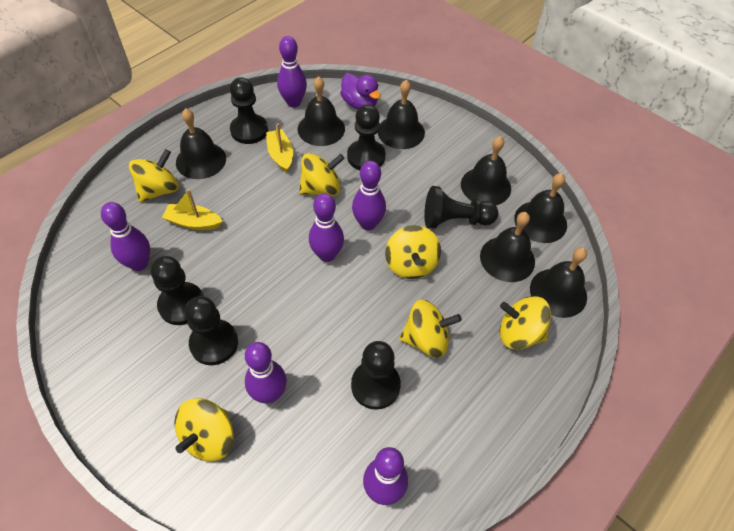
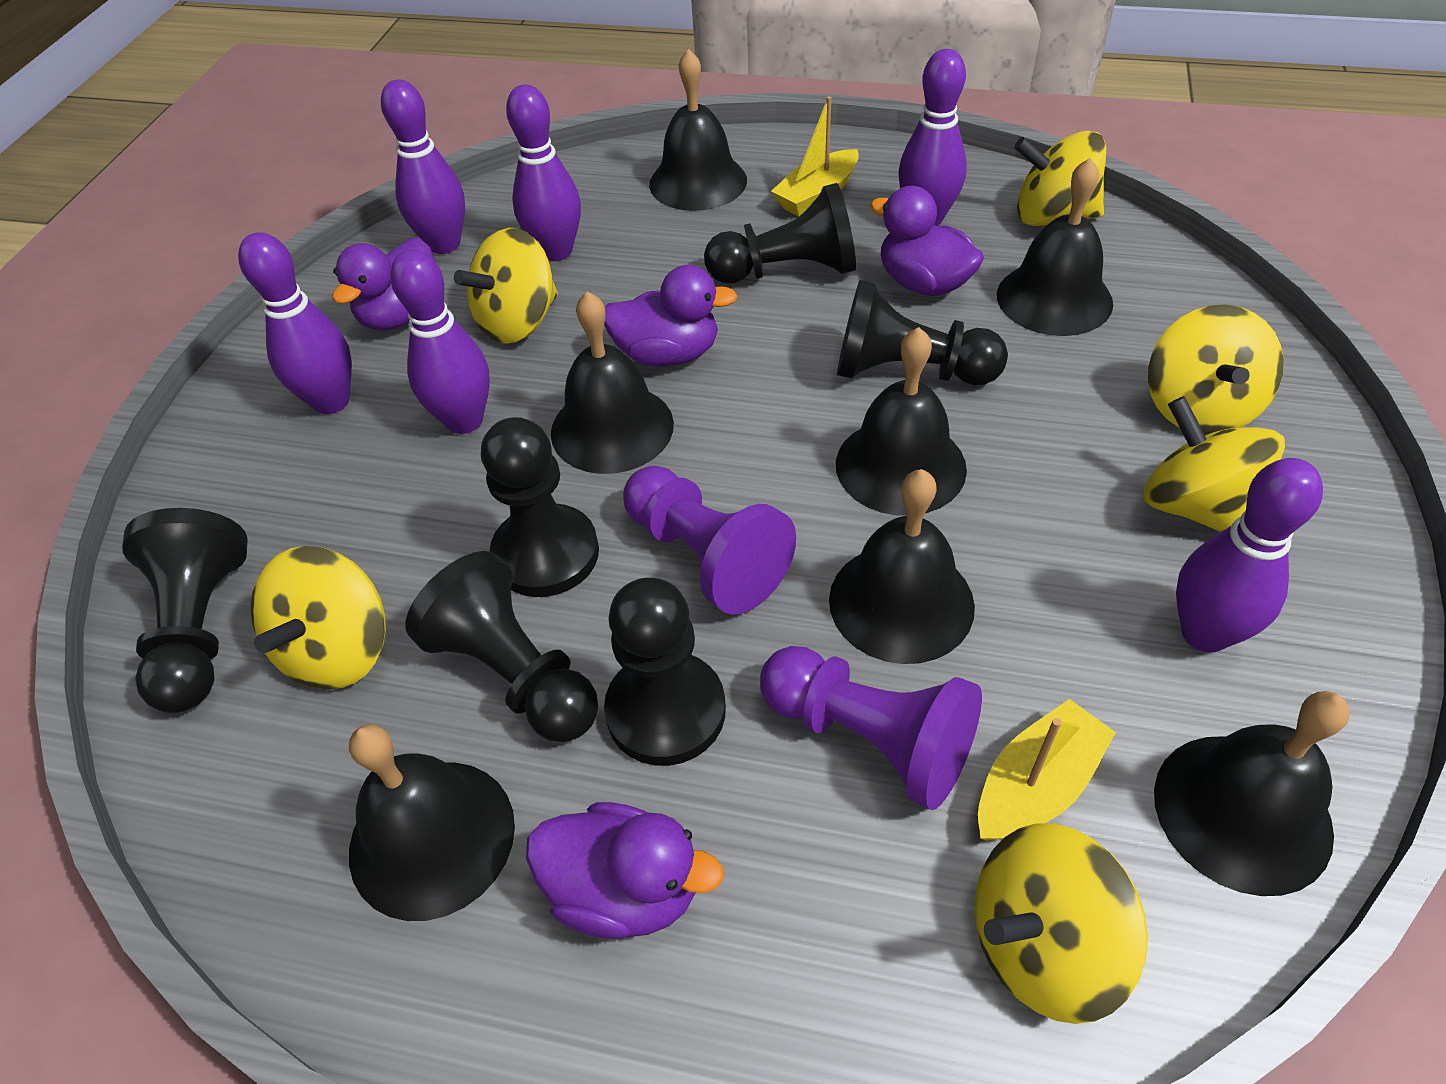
purple duck: 1 -> 4
purple pawn: 0 -> 2

